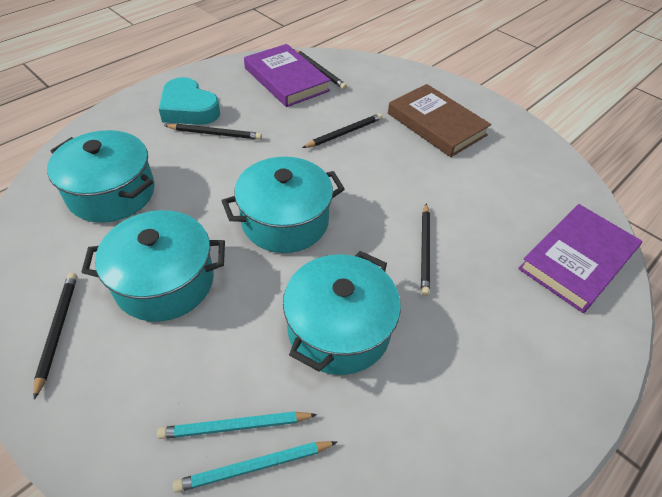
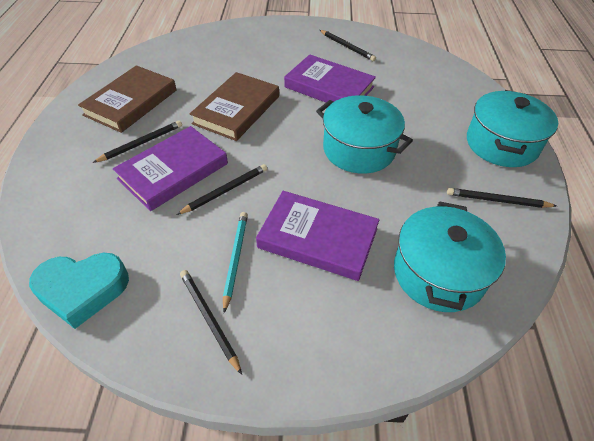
brown book: 1 -> 2
purple book: 2 -> 3
turquoise pencil: 2 -> 1
turquoise pot: 4 -> 3

